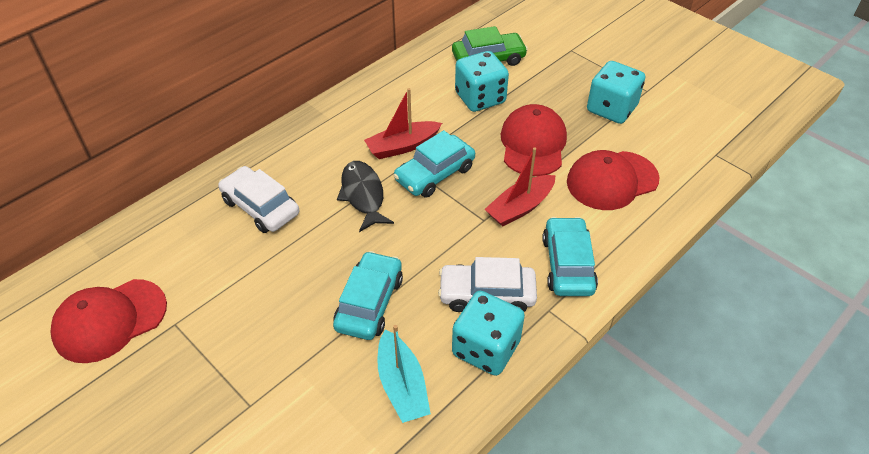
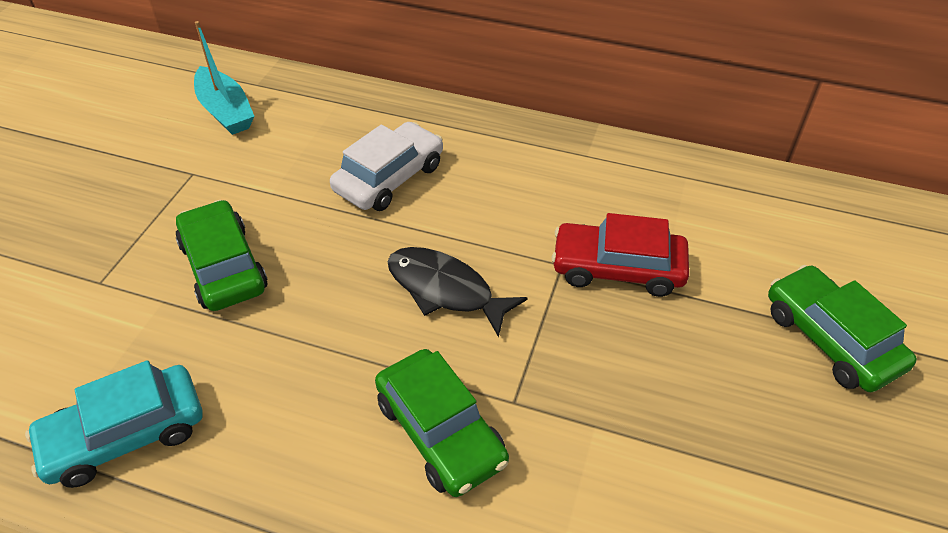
green car: 1 -> 3
red boat: 2 -> 0
red cap: 3 -> 0
red car: 0 -> 1
turquoise car: 3 -> 1
turquoise dice: 3 -> 0
white car: 2 -> 1

